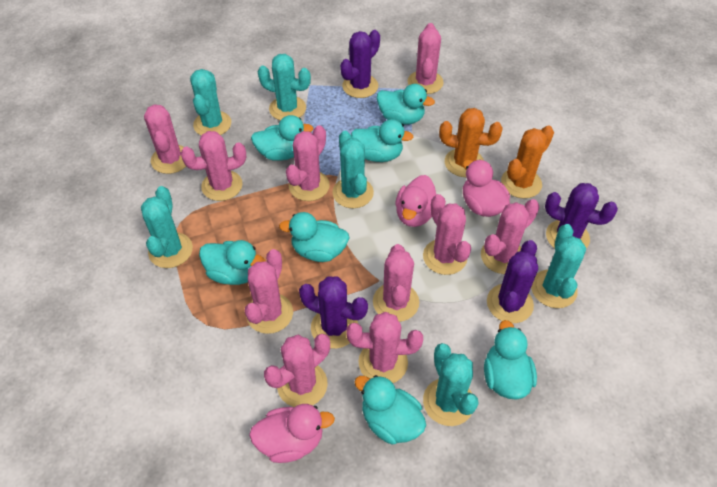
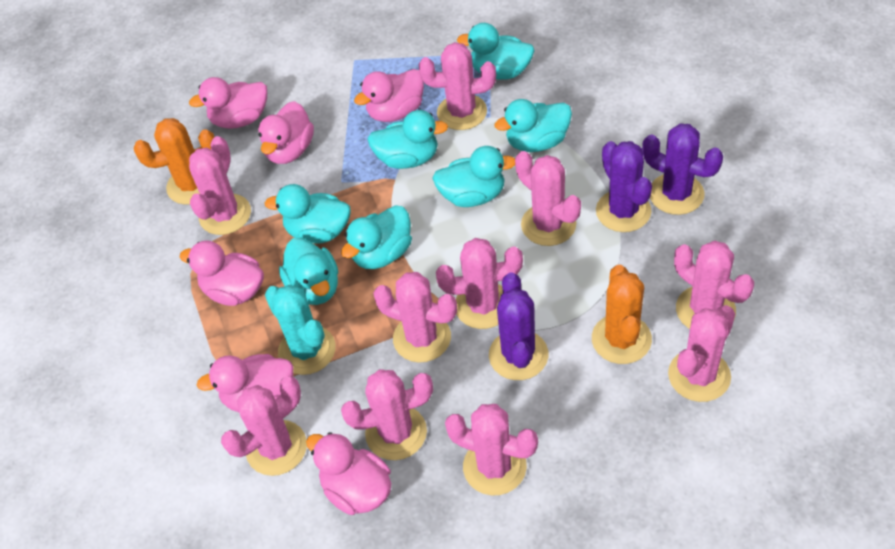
pink duck: 3 -> 6
purple cactus: 4 -> 3
turquoise cactus: 6 -> 1

